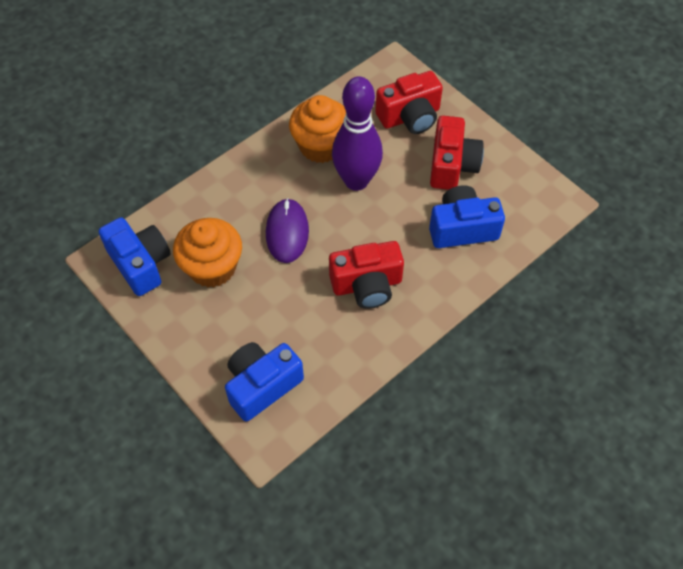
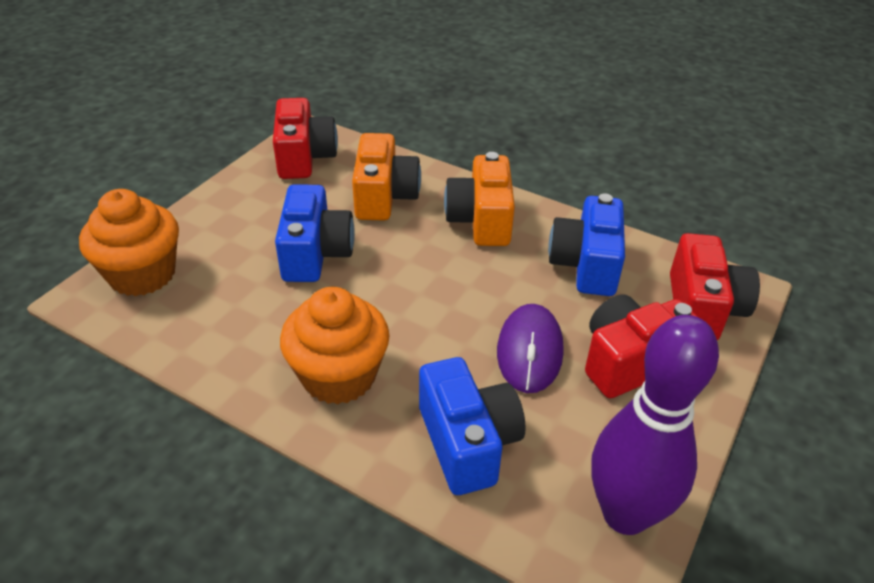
orange camera: 0 -> 2

